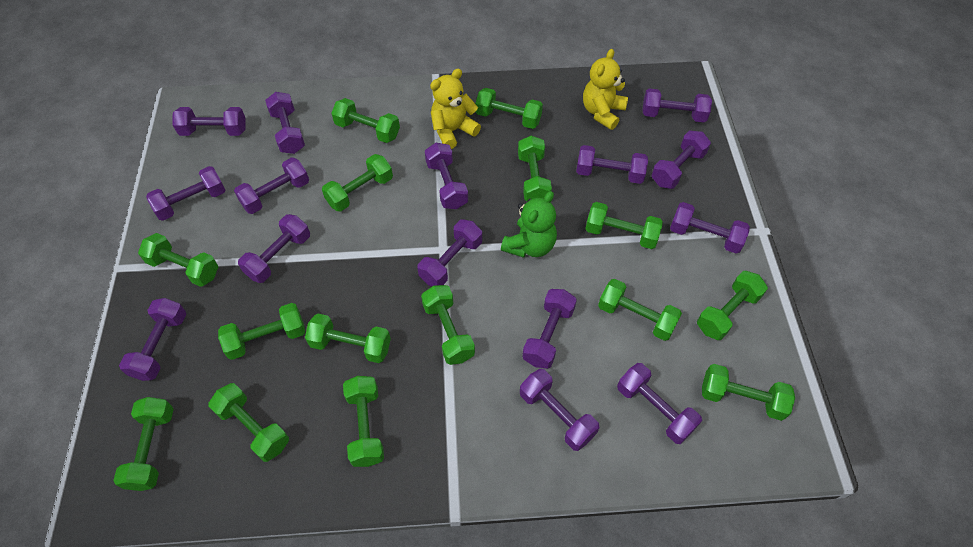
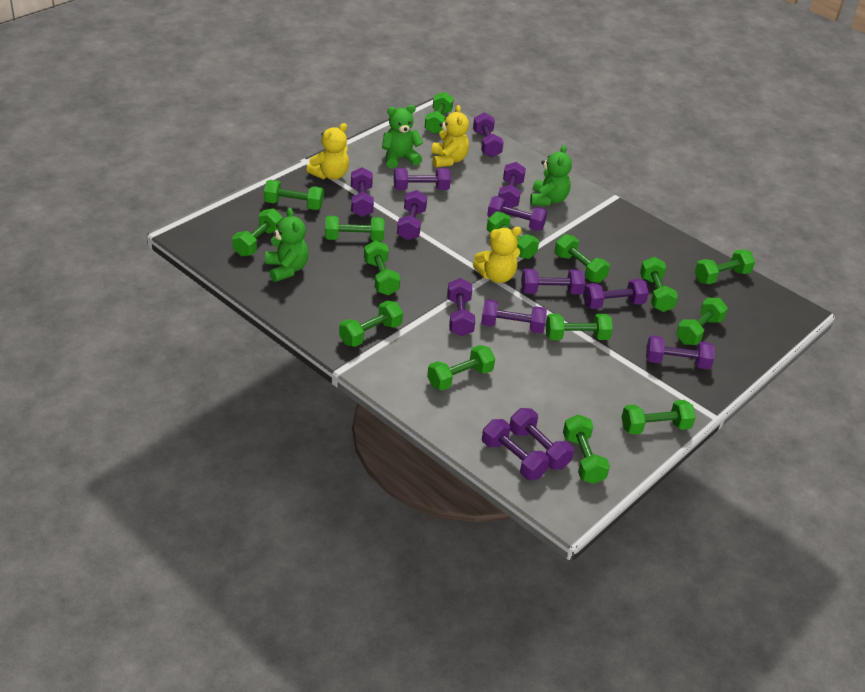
green teddy bear: 1 -> 3
purple dumbbell: 15 -> 13
yellow teddy bear: 2 -> 3

